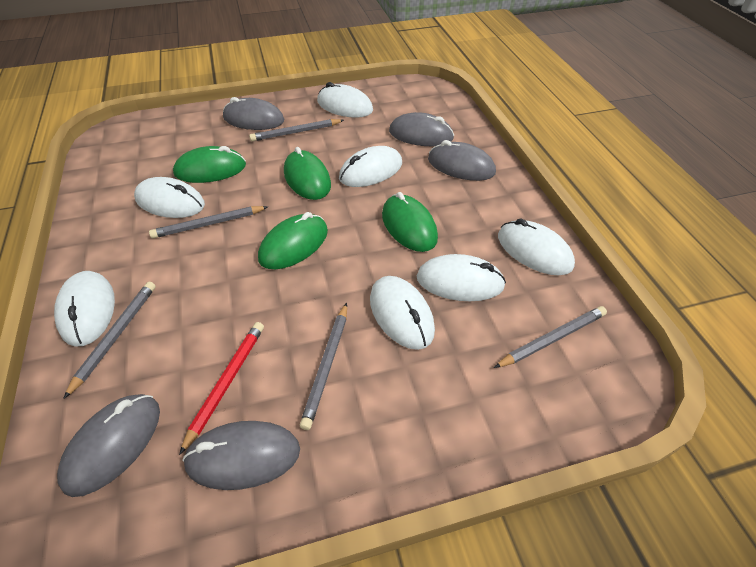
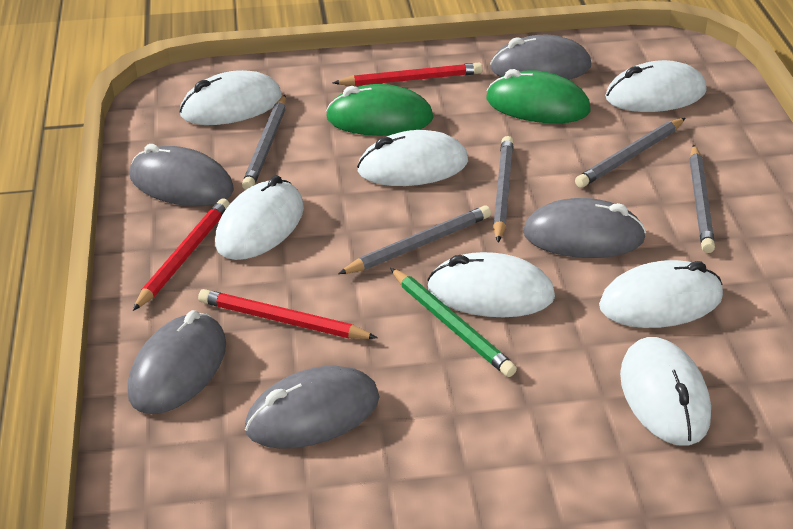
green mouse: 4 -> 2
green pencil: 0 -> 1
red pencil: 1 -> 3

